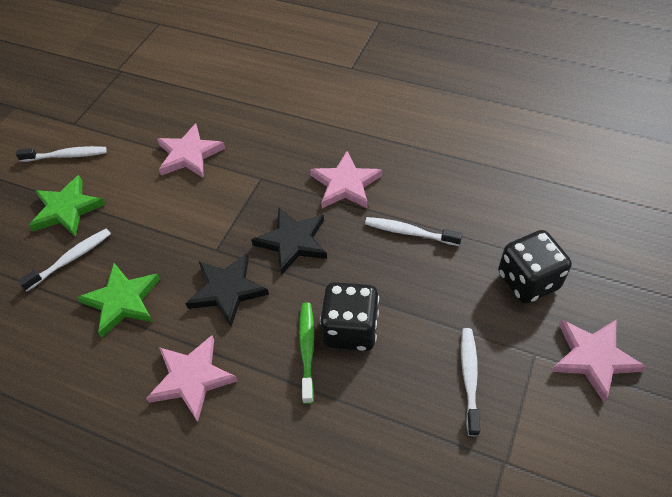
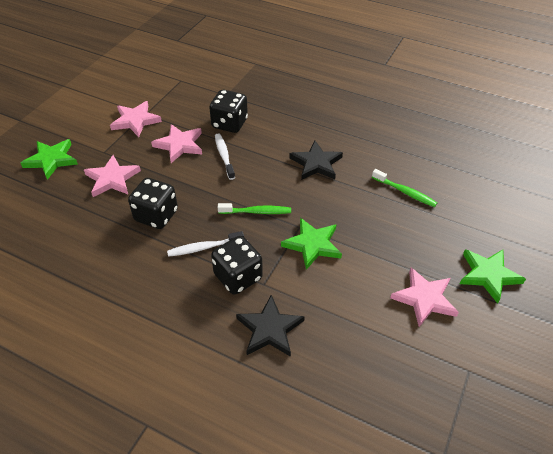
black dice: 2 -> 3
green star: 2 -> 3
green toothbrush: 1 -> 2
white toothbrush: 4 -> 2

